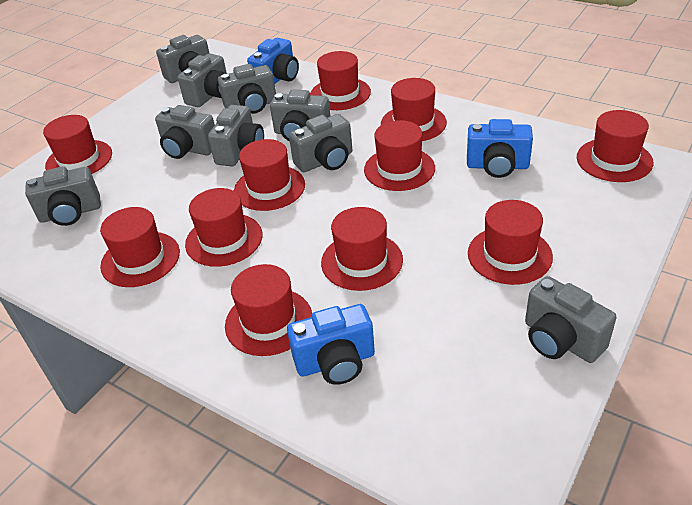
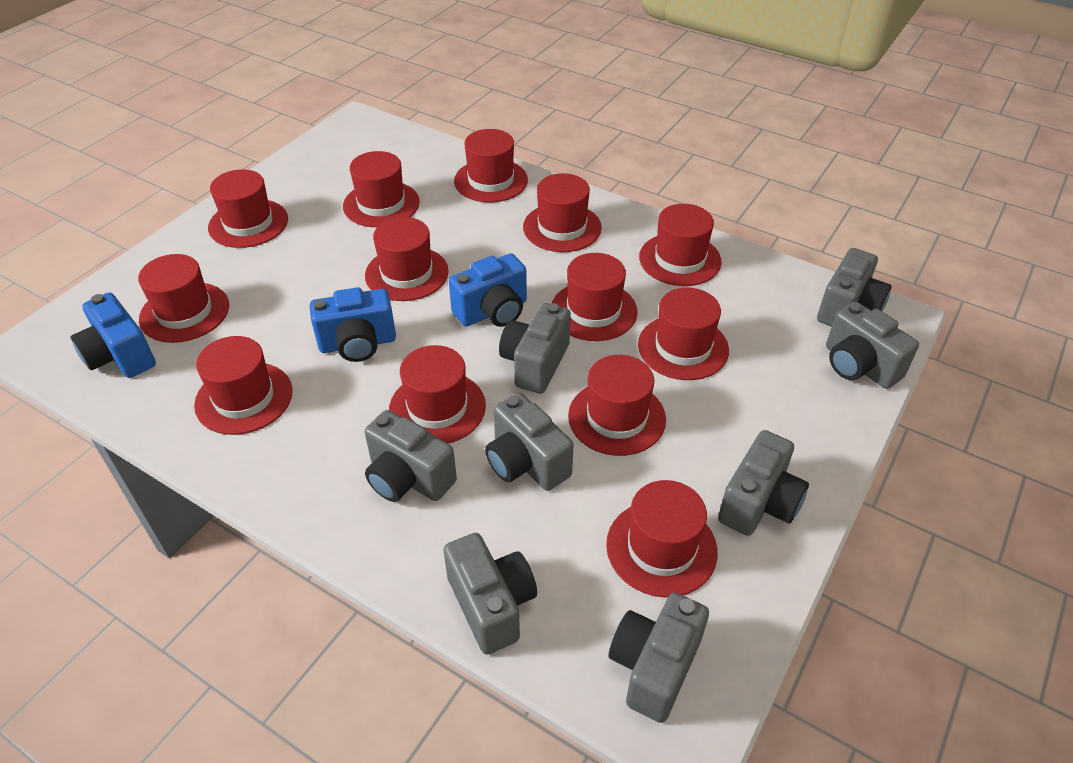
grey camera: 9 -> 8
red hat: 11 -> 13

